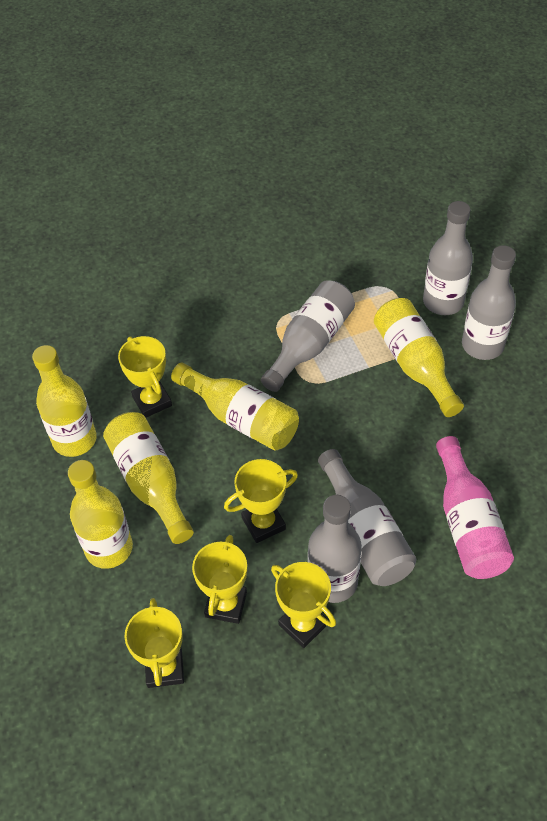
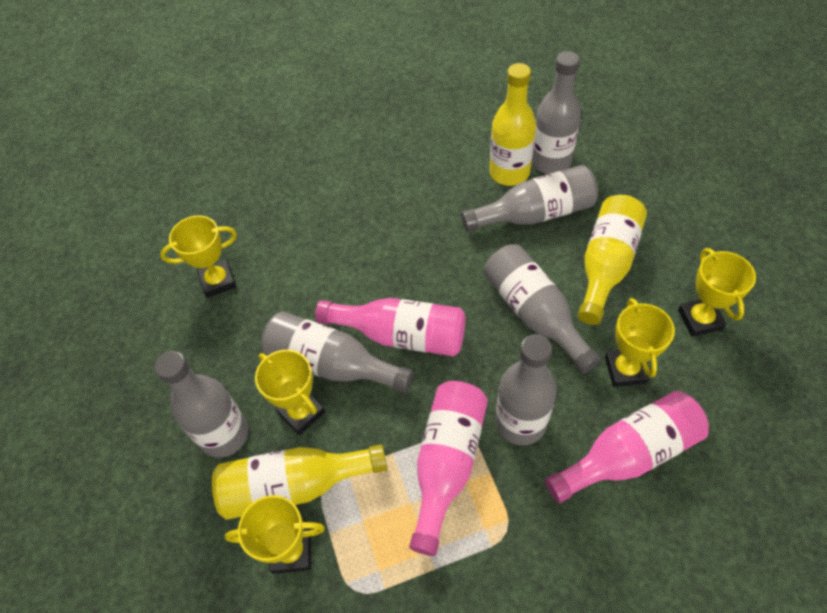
grey bottle: 5 -> 6
pink bottle: 1 -> 3
yellow bottle: 5 -> 3

